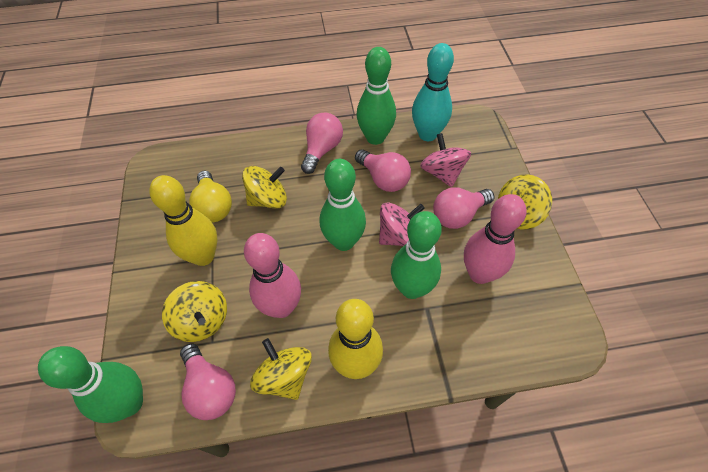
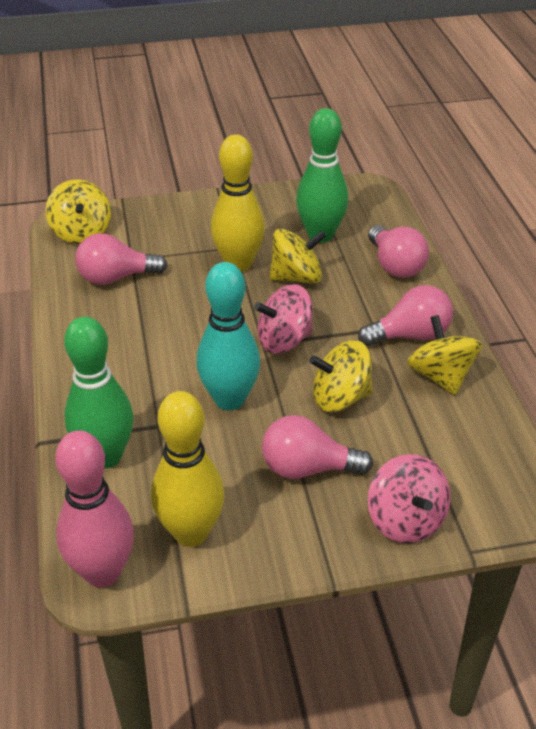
green bowling pin: 4 -> 2
pink bowling pin: 2 -> 1
yellow light bulb: 1 -> 0

